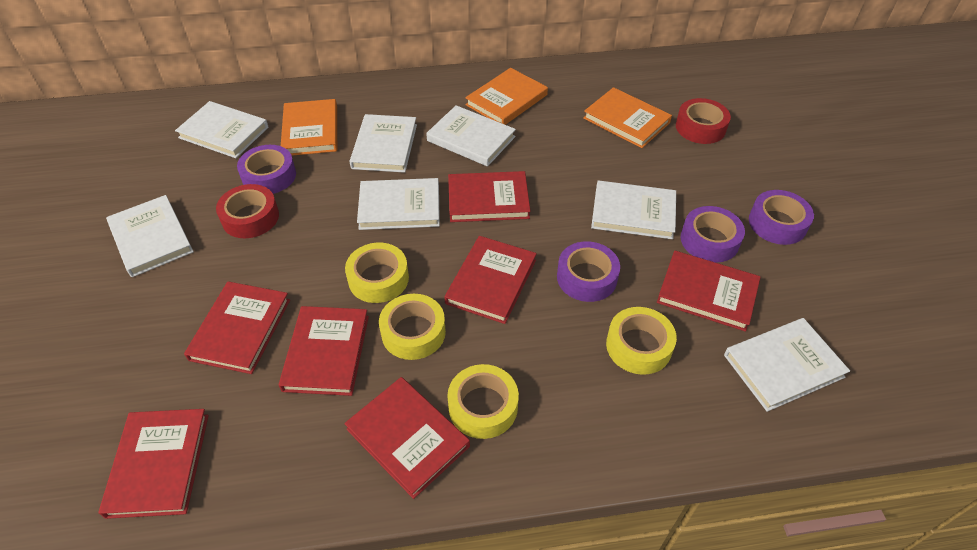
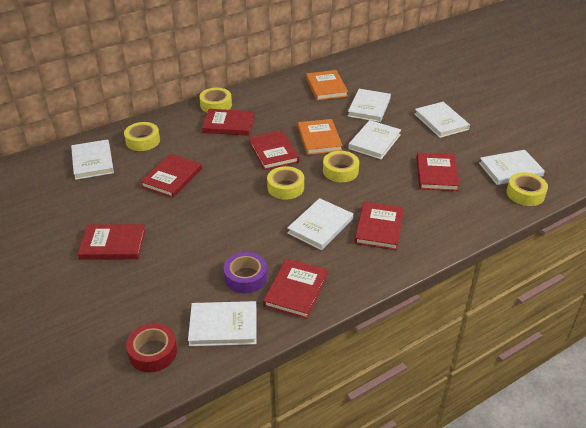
orange book: 3 -> 2
purple tape: 4 -> 1
red tape: 2 -> 1
yellow tape: 4 -> 5

